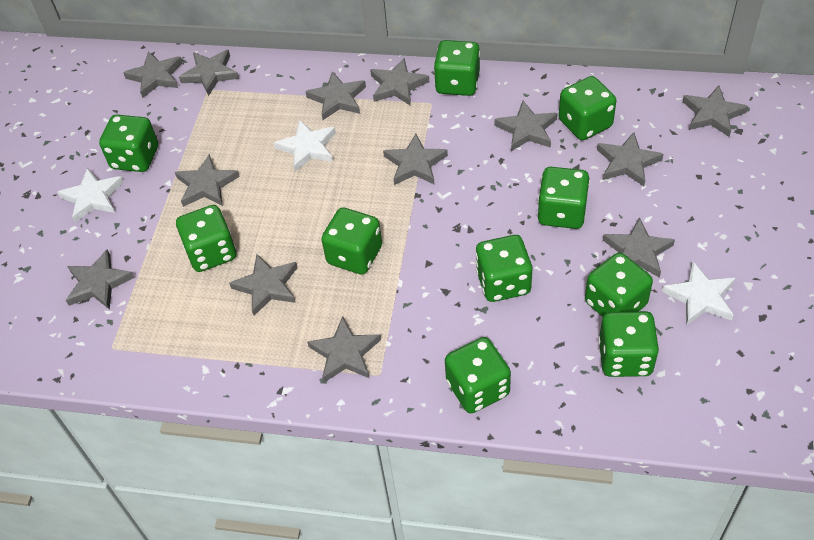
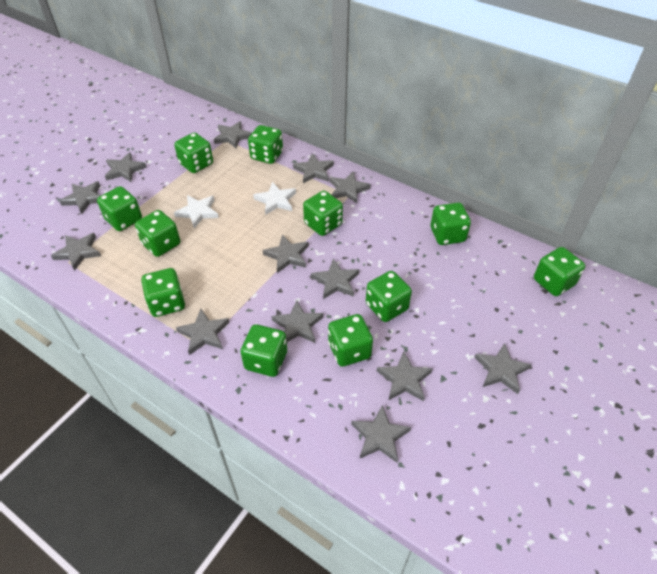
green dice: 10 -> 11
white star: 3 -> 2

